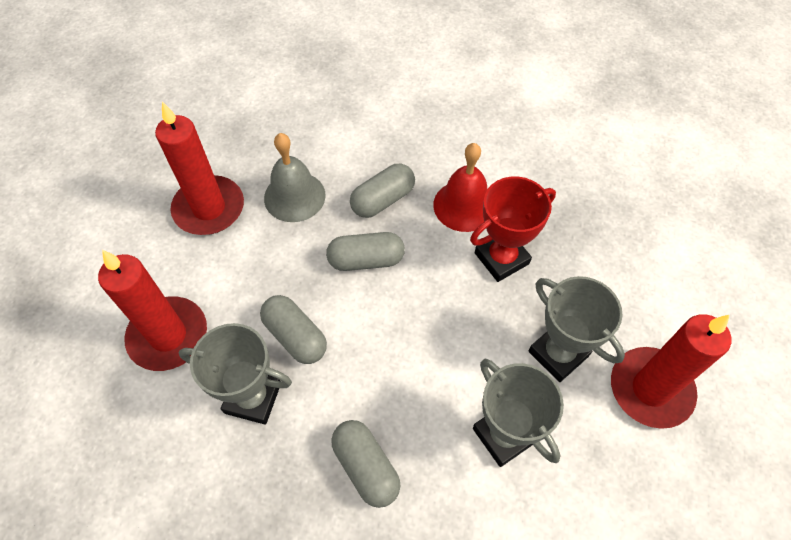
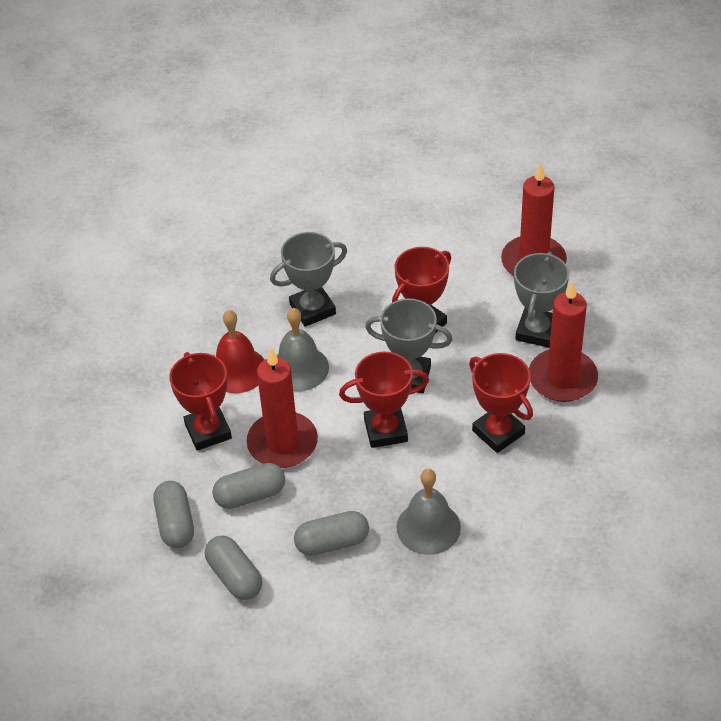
grey bell: 1 -> 2
red trophy: 1 -> 4

